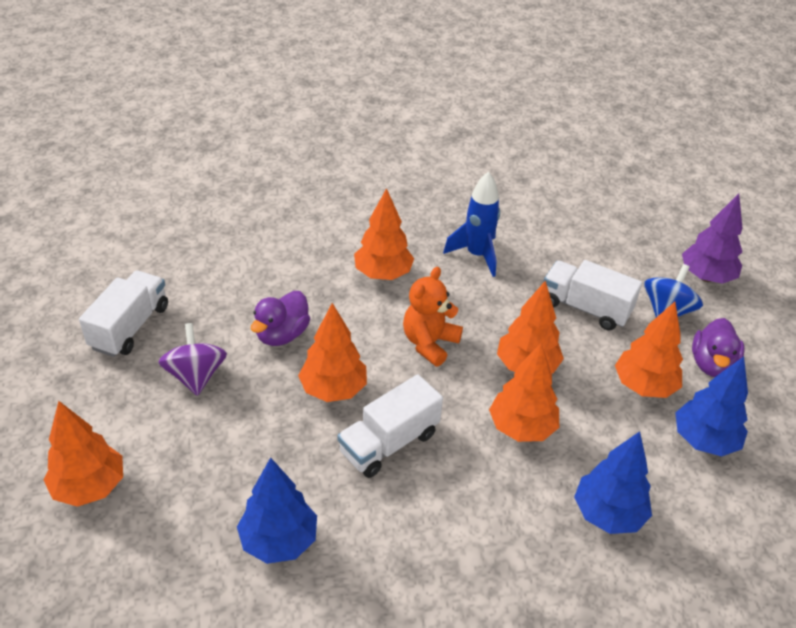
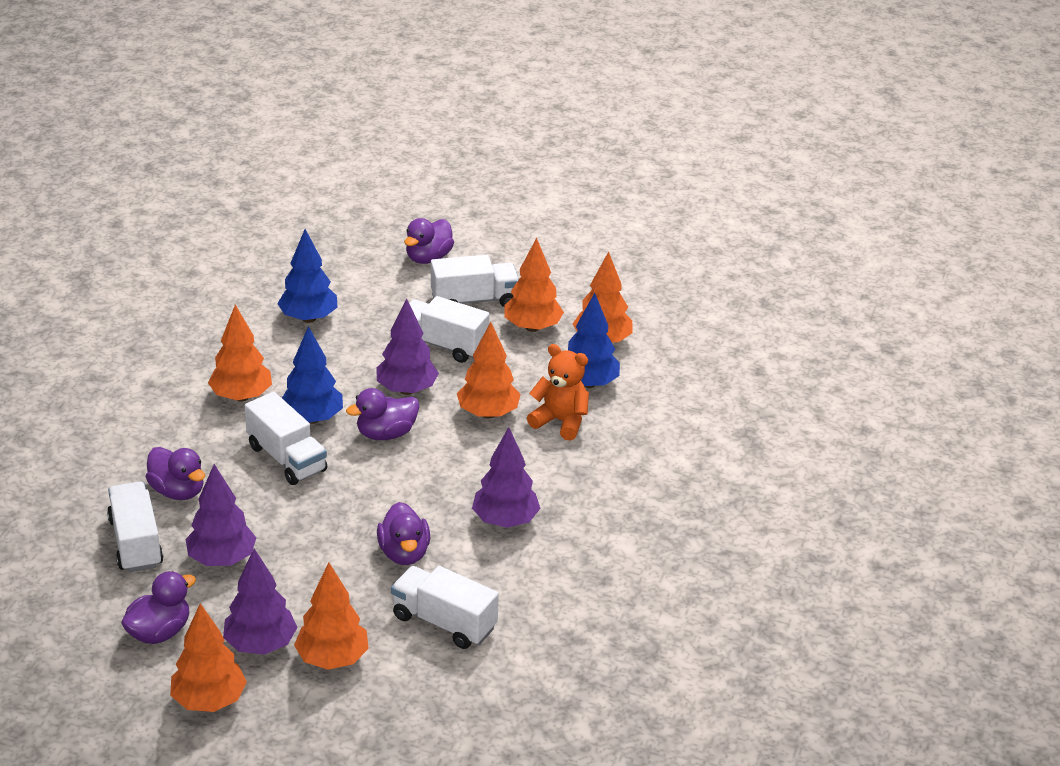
blue rocket: 1 -> 0
blue spinning top: 1 -> 0
purple duck: 2 -> 5
purple spinning top: 1 -> 0
purple tree: 1 -> 4
white truck: 3 -> 5

